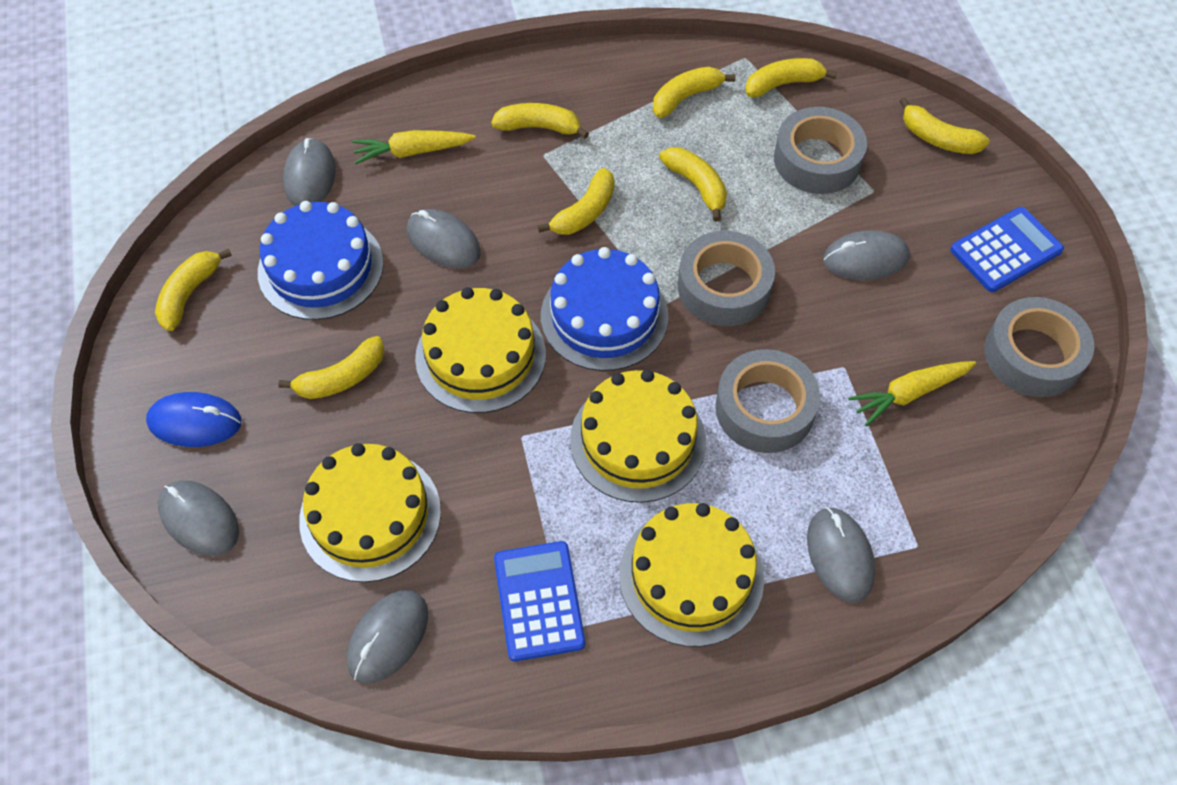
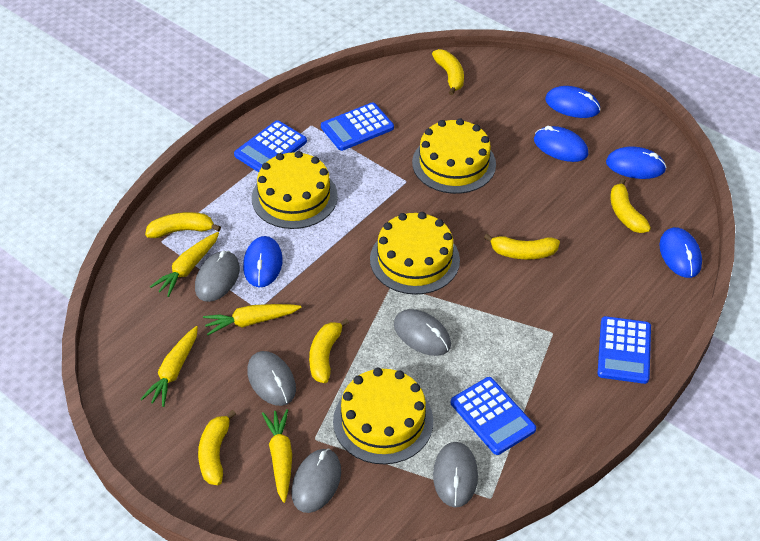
blue cake: 2 -> 0
blue calculator: 2 -> 4
blue mouse: 1 -> 5
grey mouse: 6 -> 5
grey tape: 4 -> 0
yellow banana: 8 -> 6
yellow carrot: 2 -> 4

